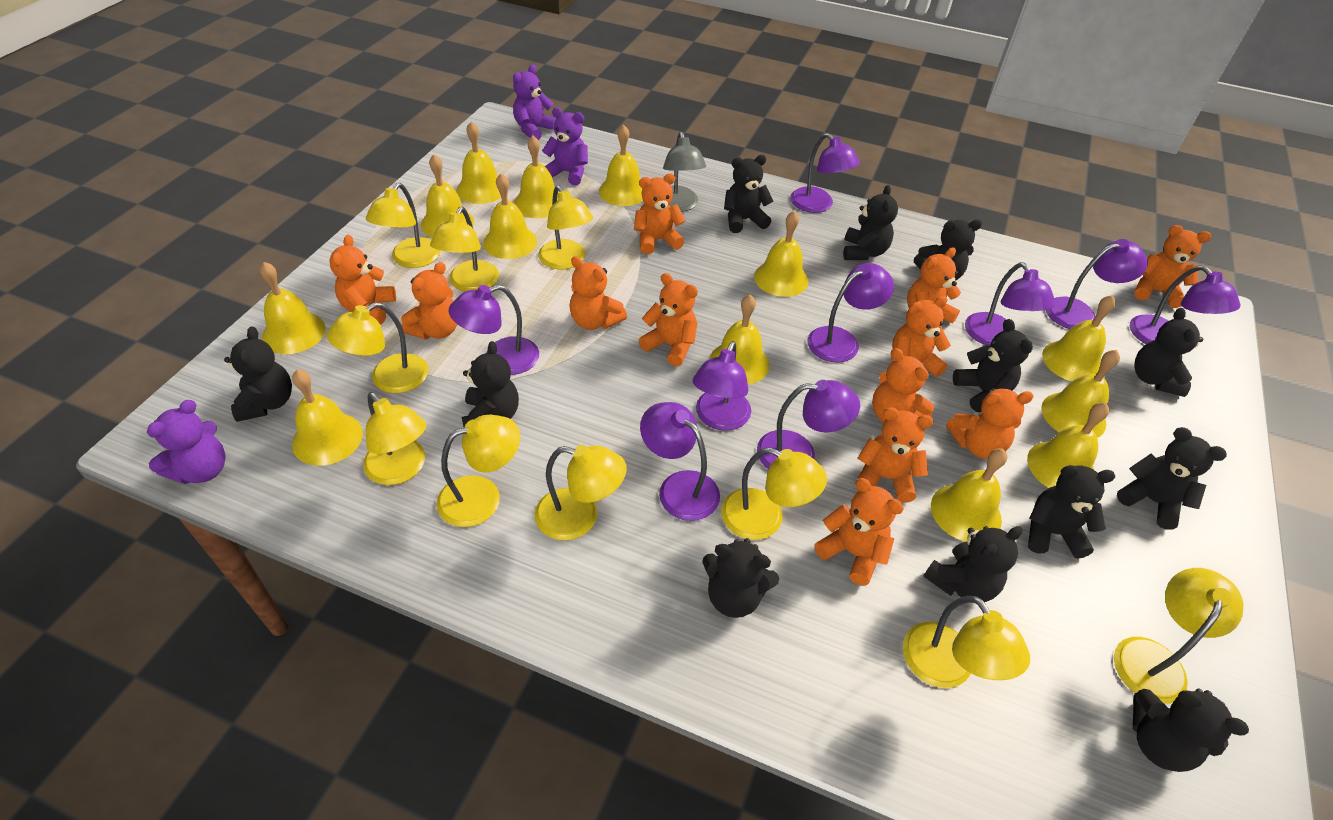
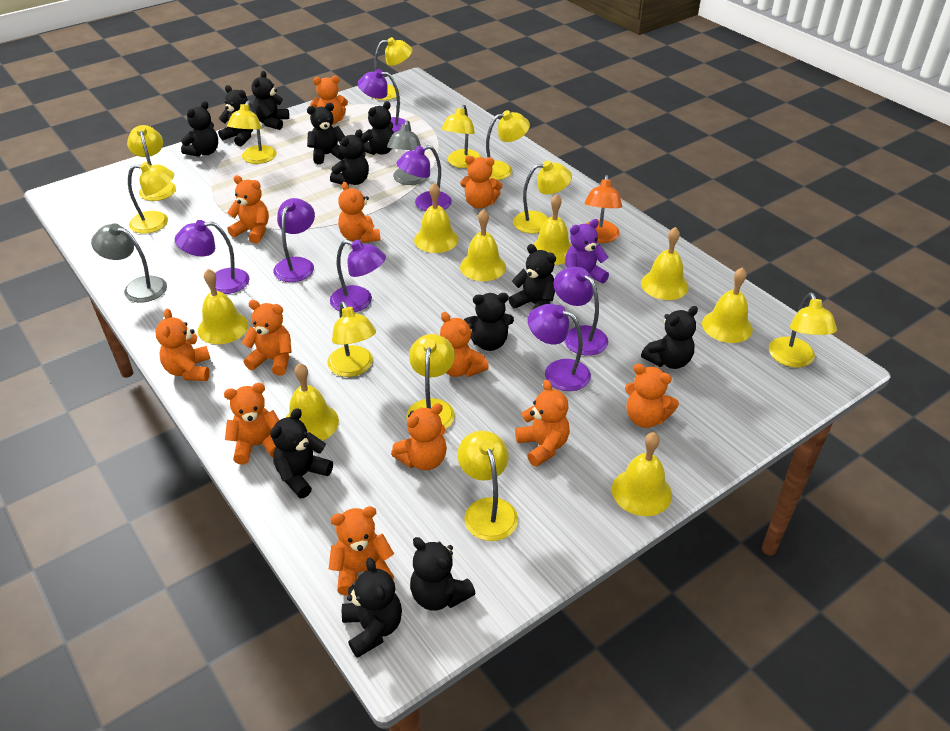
grey lamp: 1 -> 2
orange lamp: 0 -> 1
purple lamp: 9 -> 7
purple teddy bear: 3 -> 1
yellow bell: 13 -> 8
yellow lamp: 10 -> 11

